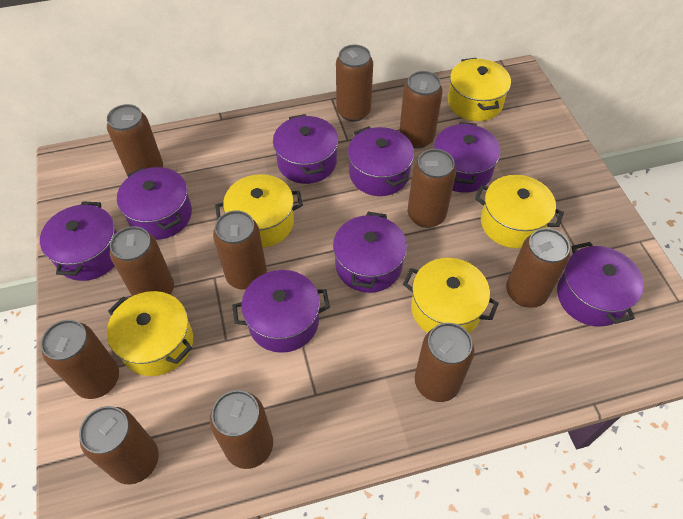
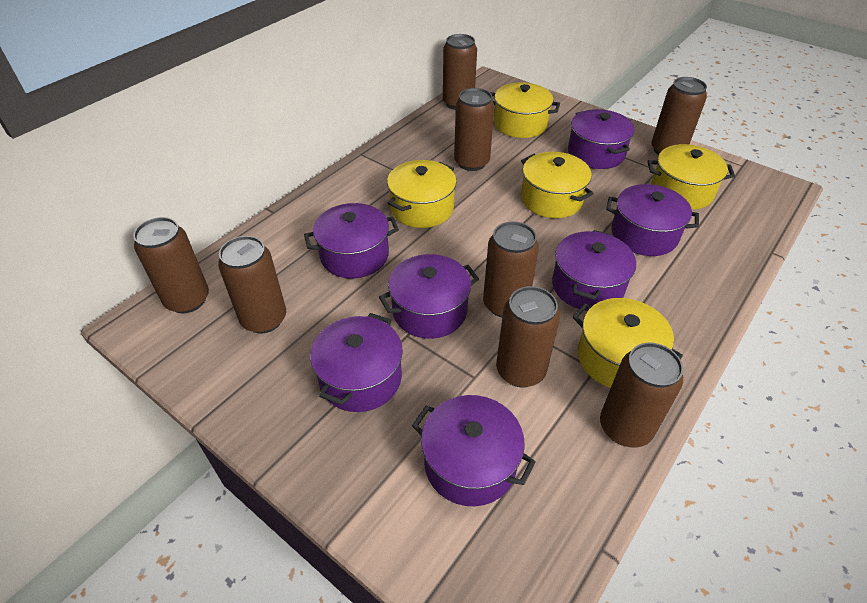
brown can: 11 -> 8
purple pot: 8 -> 7

